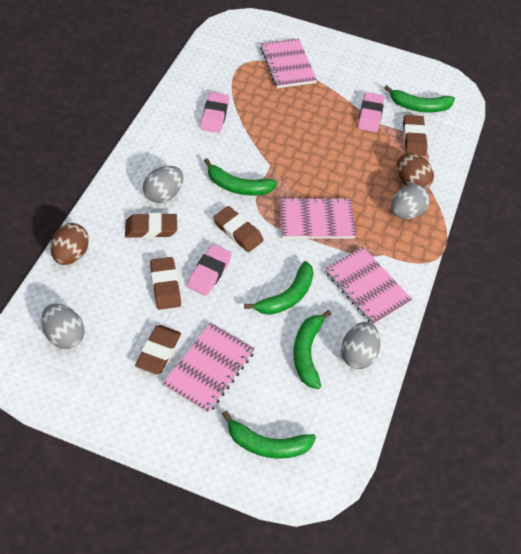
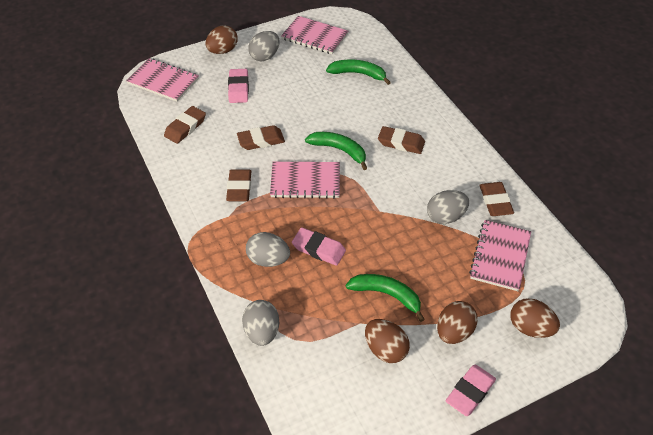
brown egg: 2 -> 4
green banana: 5 -> 3

